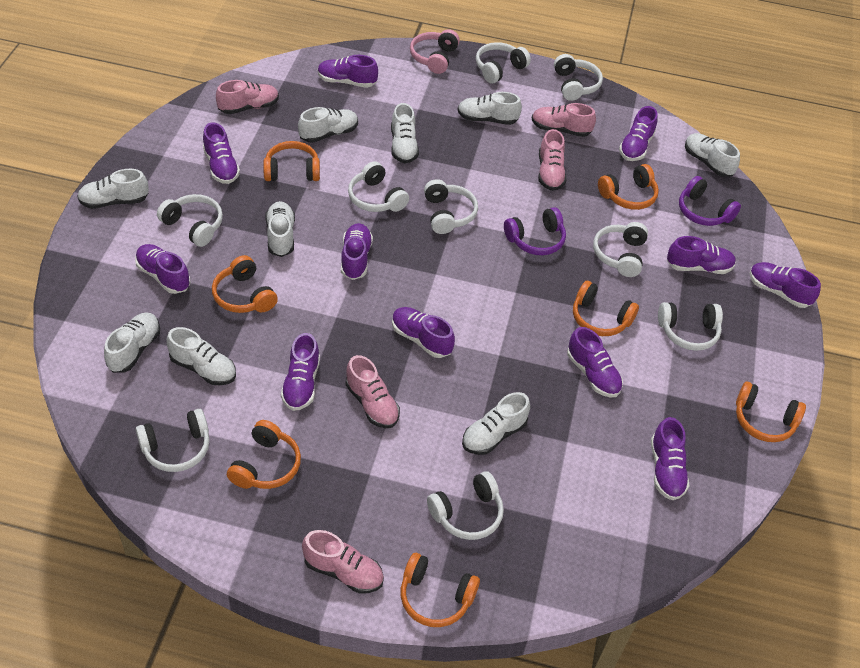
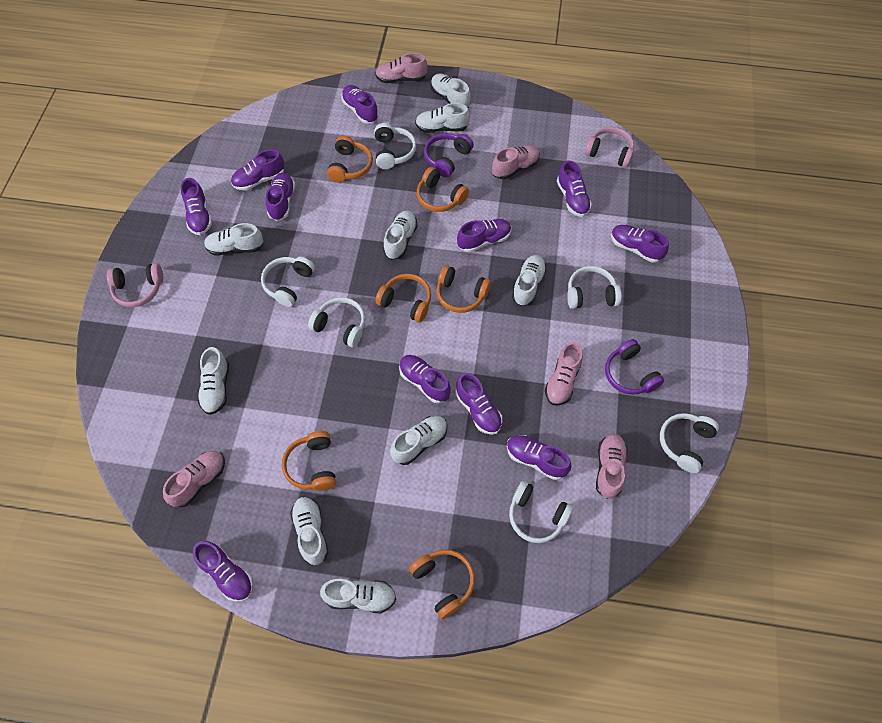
orange headphones: 7 -> 6
pink headphones: 1 -> 2
white headphones: 9 -> 6

